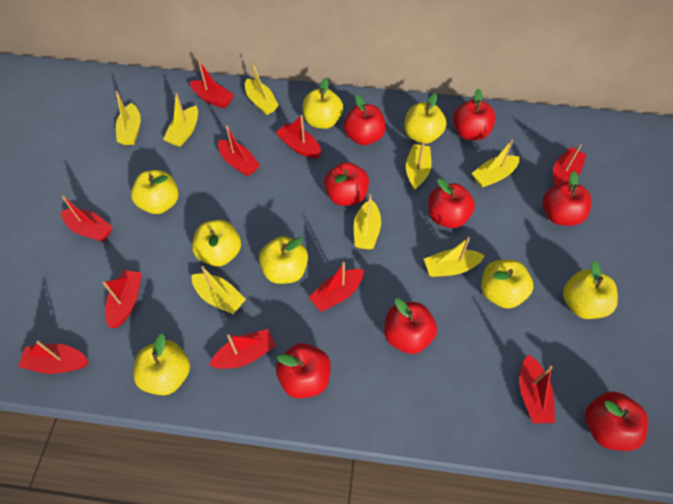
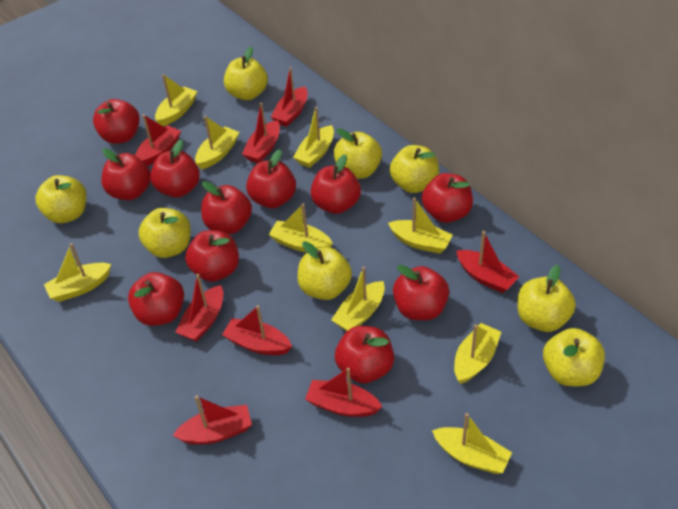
red apple: 8 -> 11
red boat: 10 -> 8
yellow boat: 8 -> 9

